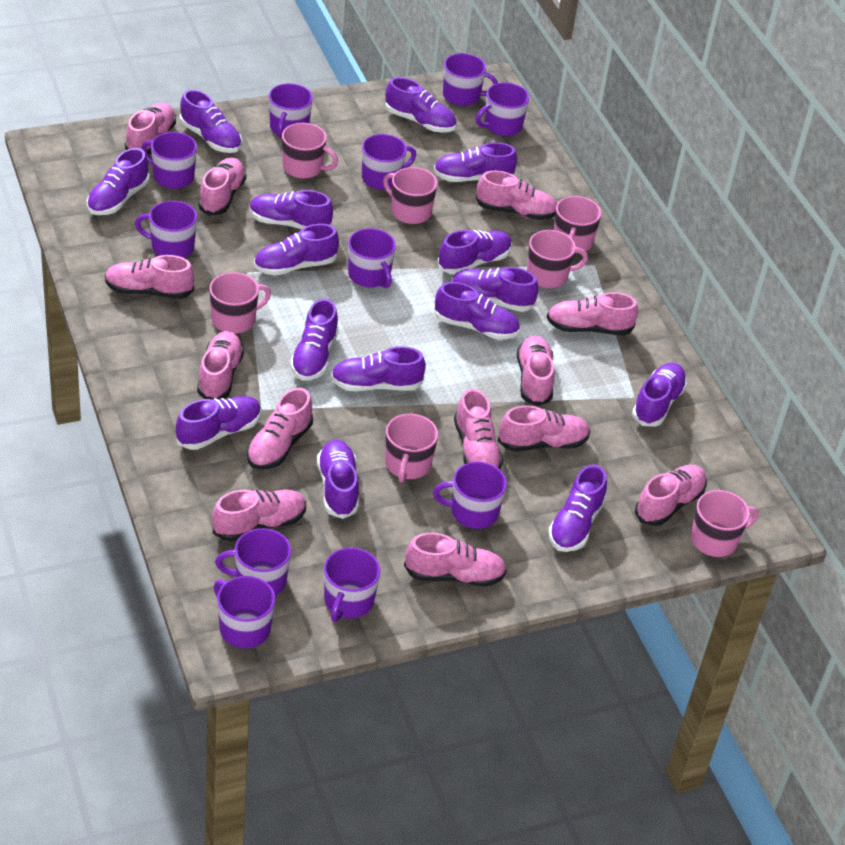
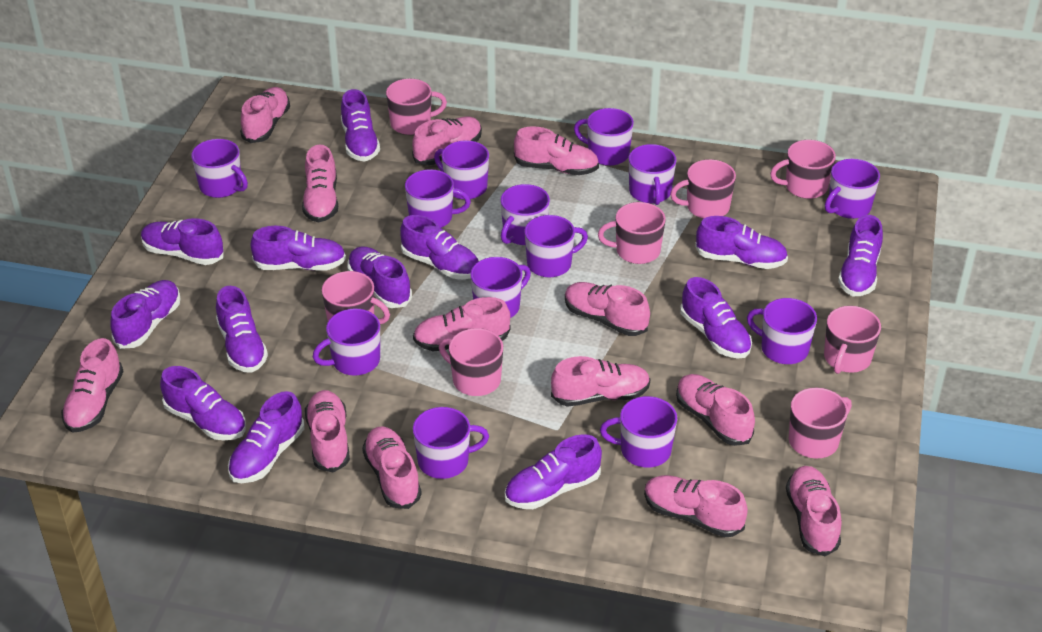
pink mug: 7 -> 8
purple mug: 11 -> 13
purple shoe: 15 -> 13

